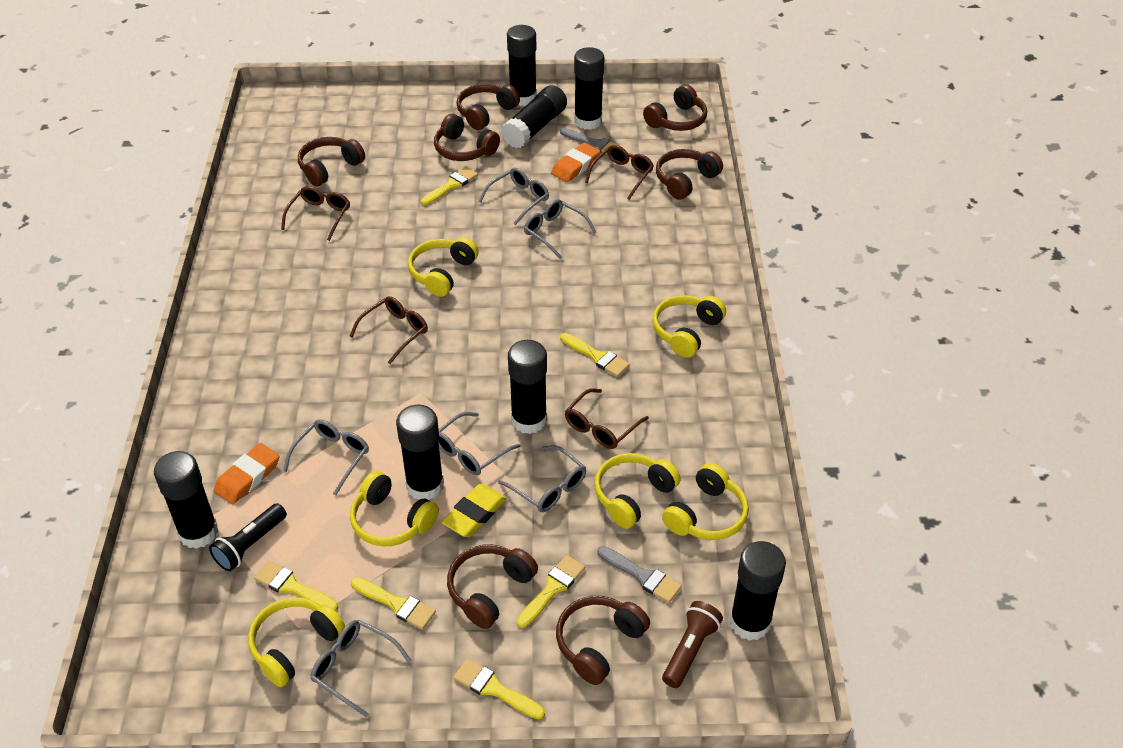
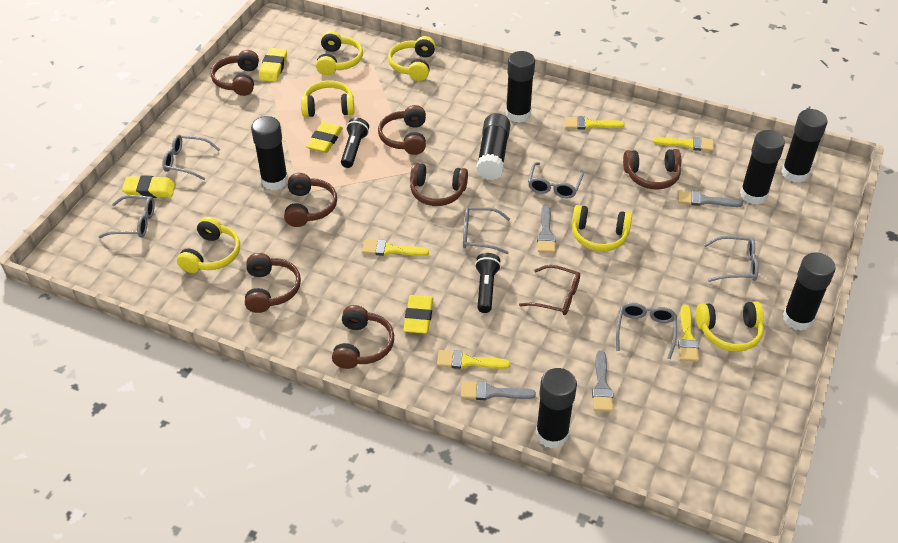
black flashlight: 1 -> 2
brown flashlight: 1 -> 0
brown glasses: 4 -> 1
grey brush: 2 -> 4
orange eraser: 2 -> 0
yellow brush: 6 -> 5
yellow eraser: 1 -> 4

